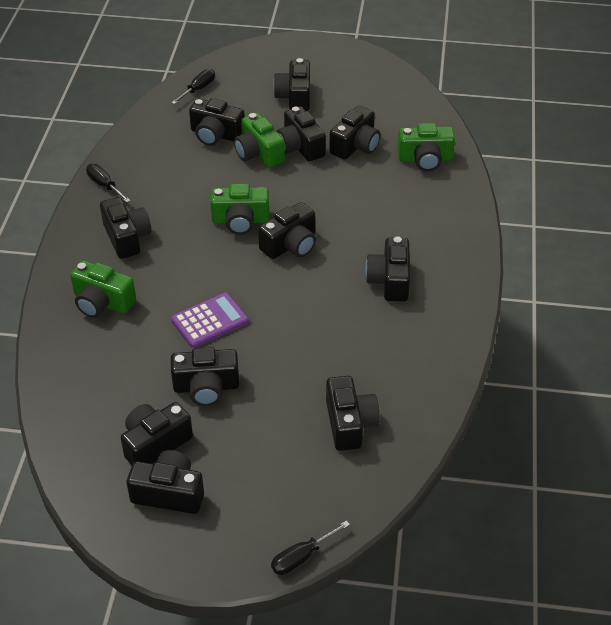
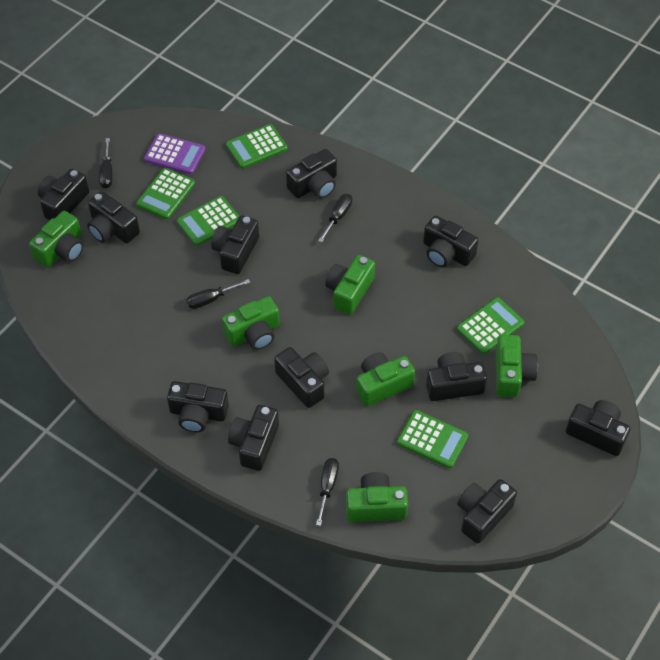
black screwdriver: 3 -> 4
green calculator: 0 -> 5
green camera: 4 -> 6

